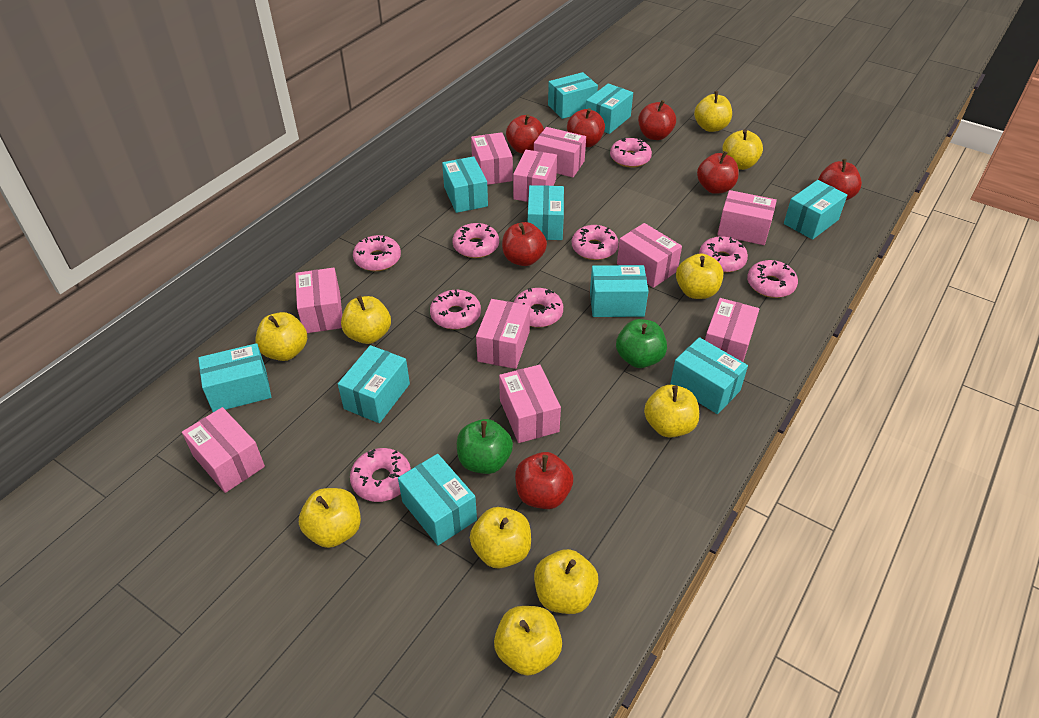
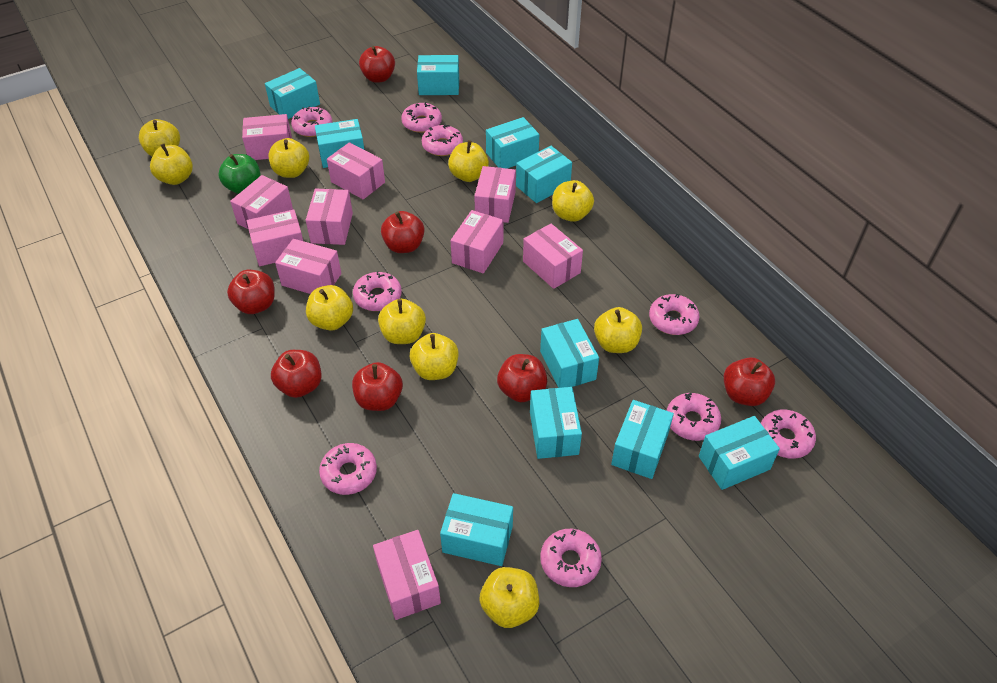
green apple: 2 -> 1

